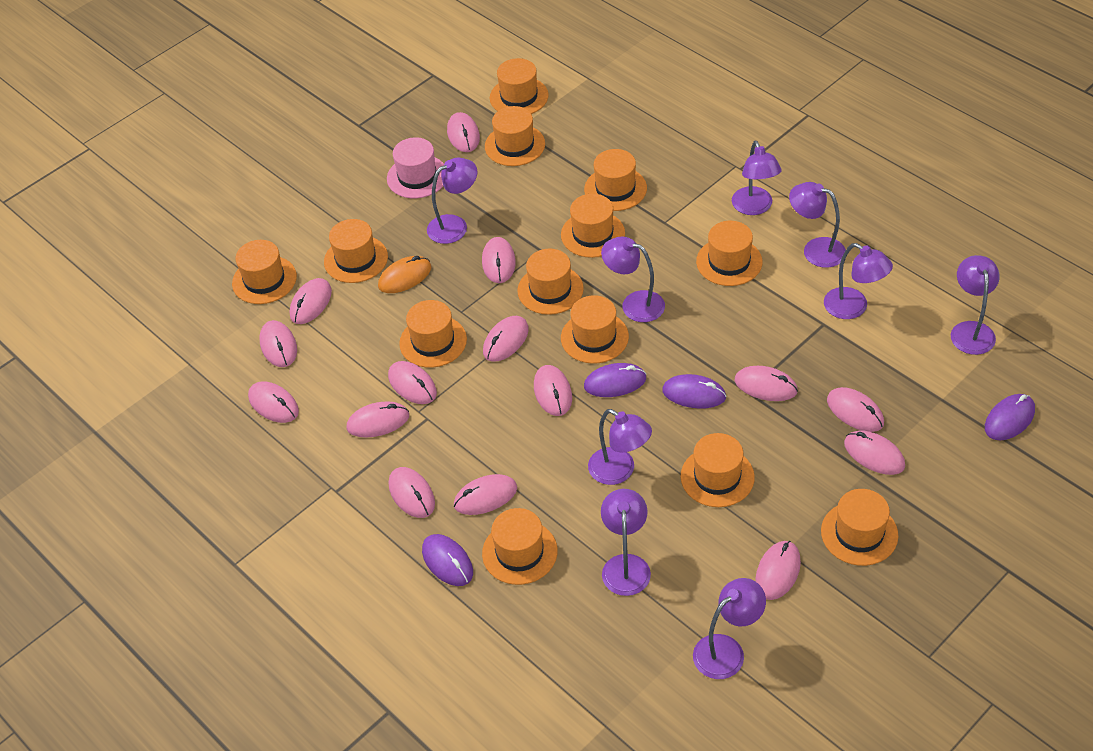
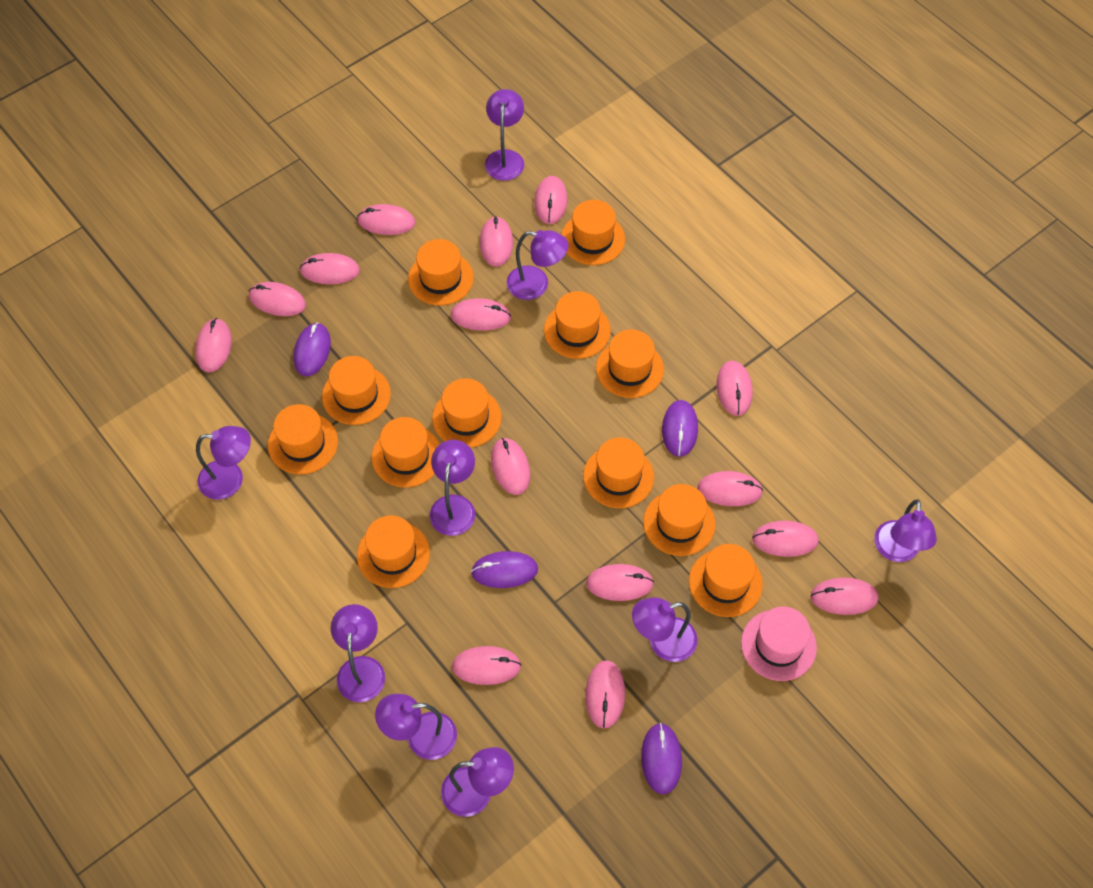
orange hat: 13 -> 12
orange mouse: 1 -> 0

